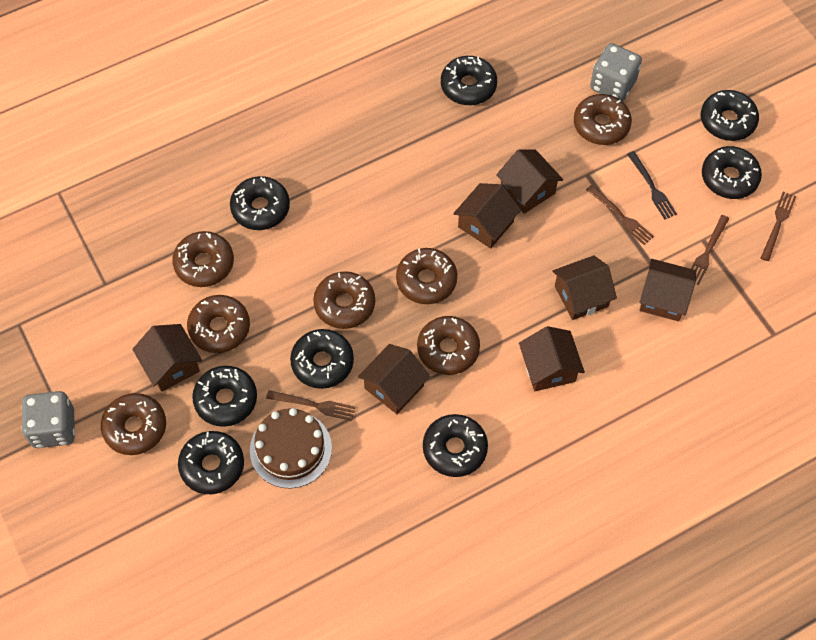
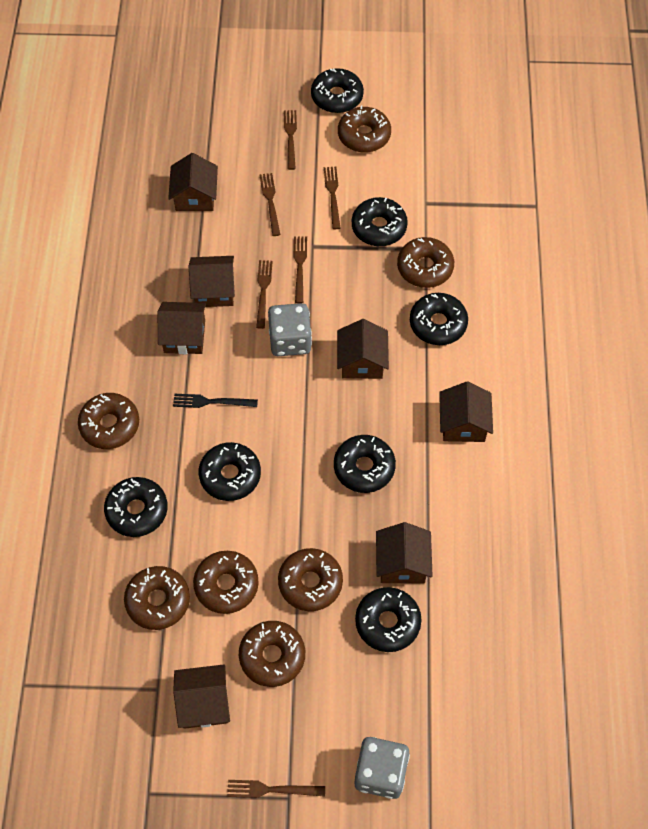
black donut: 8 -> 7
brown cake: 1 -> 0
brown fork: 4 -> 6

